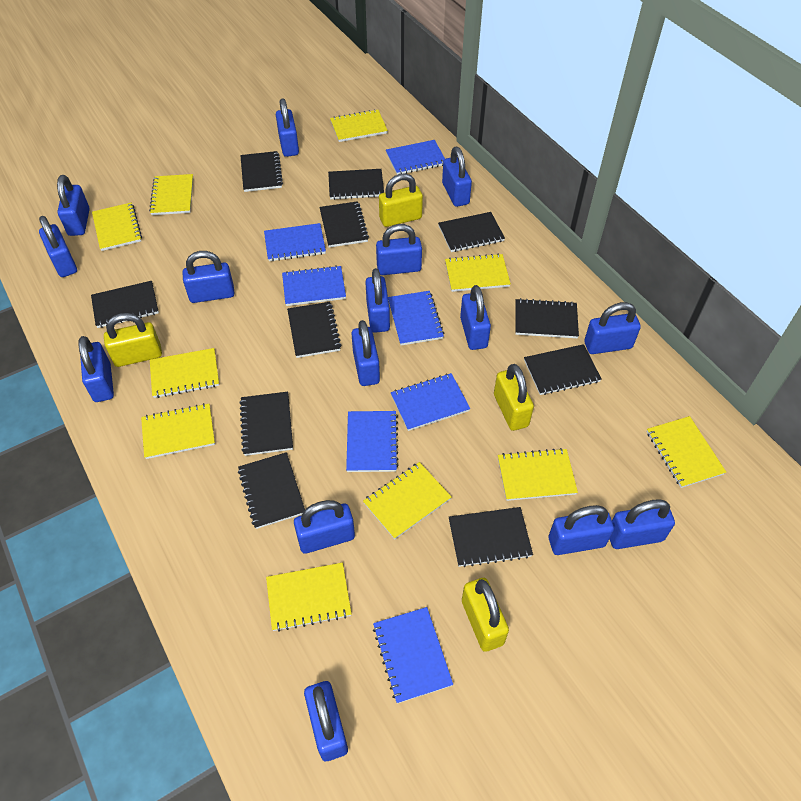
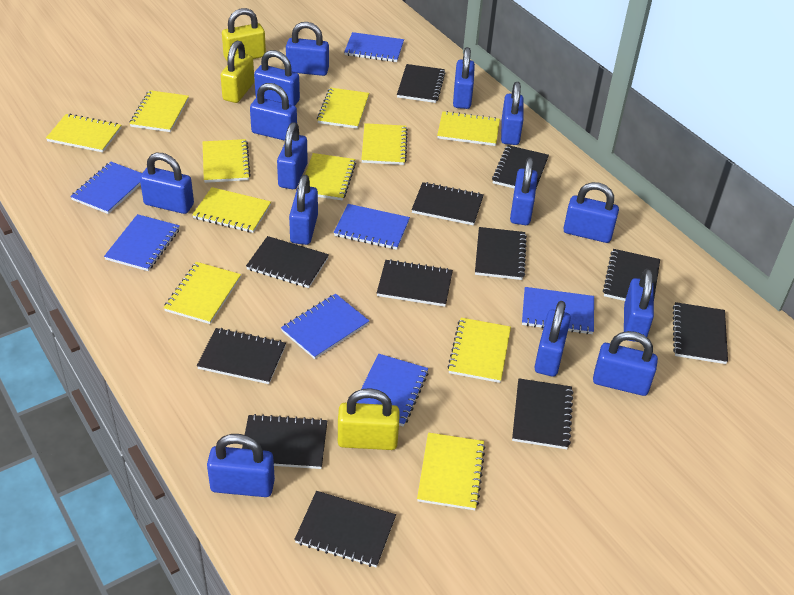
black notebook: 11 -> 12
blue padlock: 15 -> 14
yellow notebook: 10 -> 11
yellow padlock: 4 -> 3

